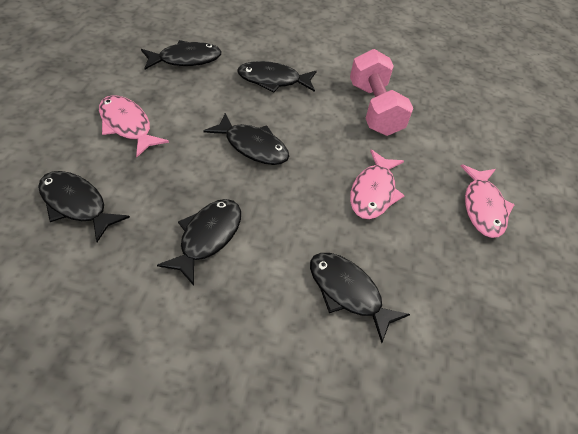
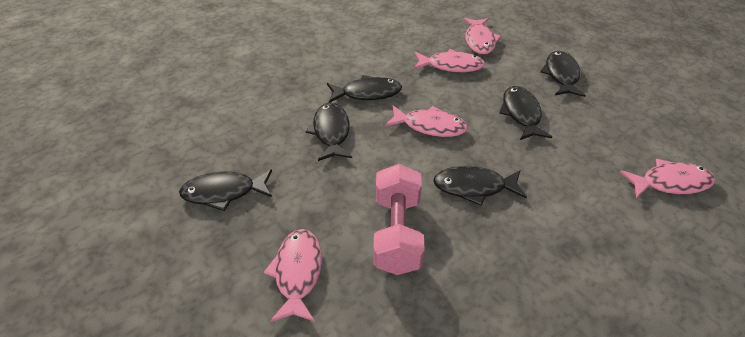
pink fish: 3 -> 5

